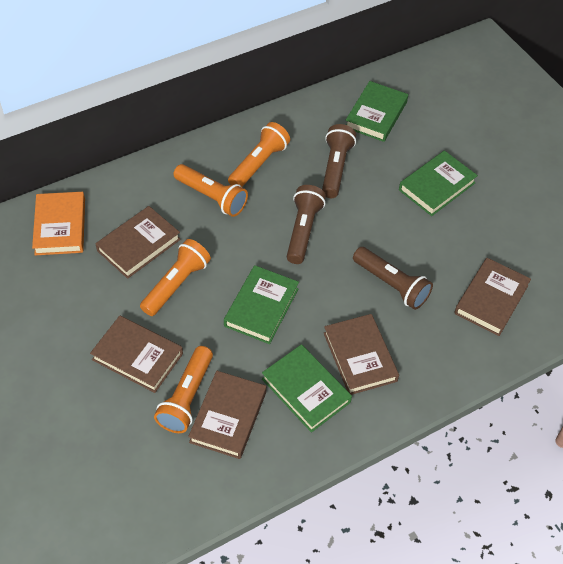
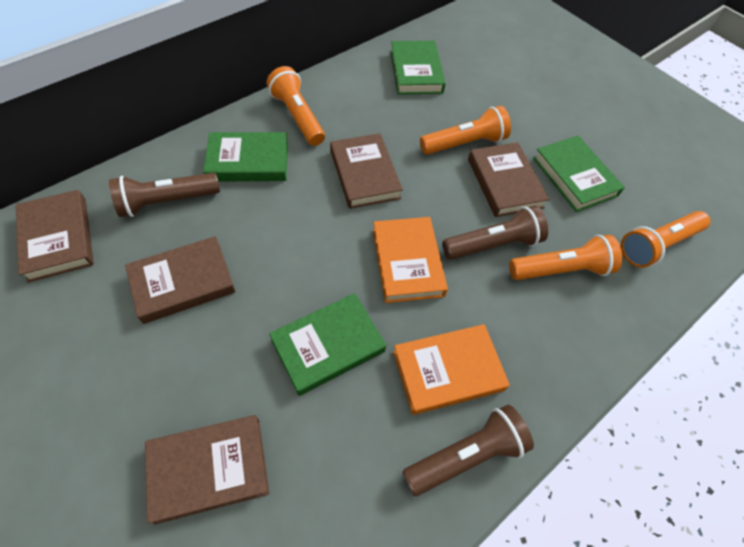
orange book: 1 -> 2

